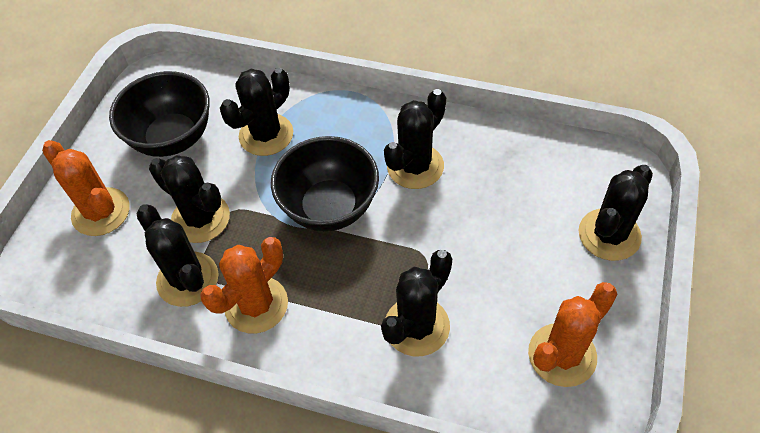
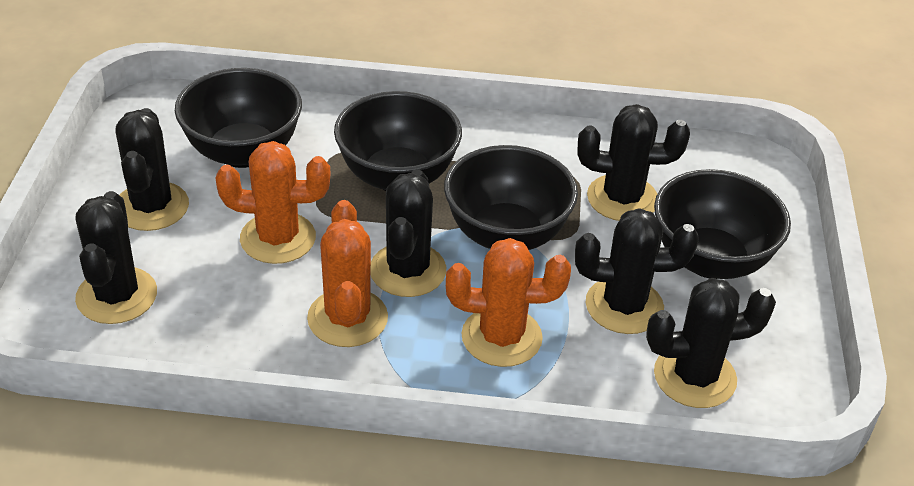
black bowl: 2 -> 4

